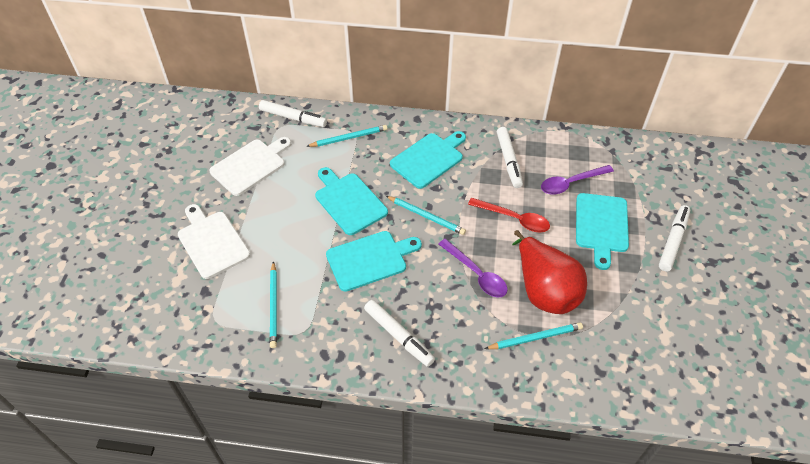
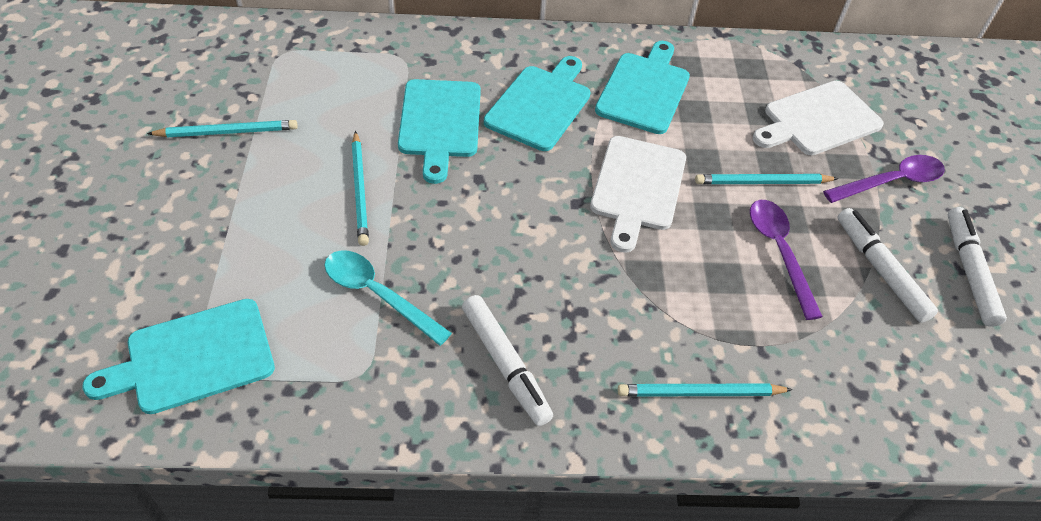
red pear: 1 -> 0
red spoon: 1 -> 0
turquoise spoon: 0 -> 1
white marker: 4 -> 3

